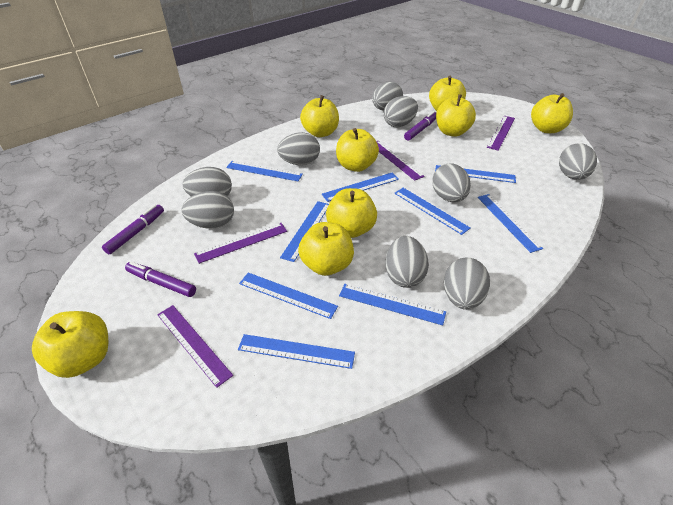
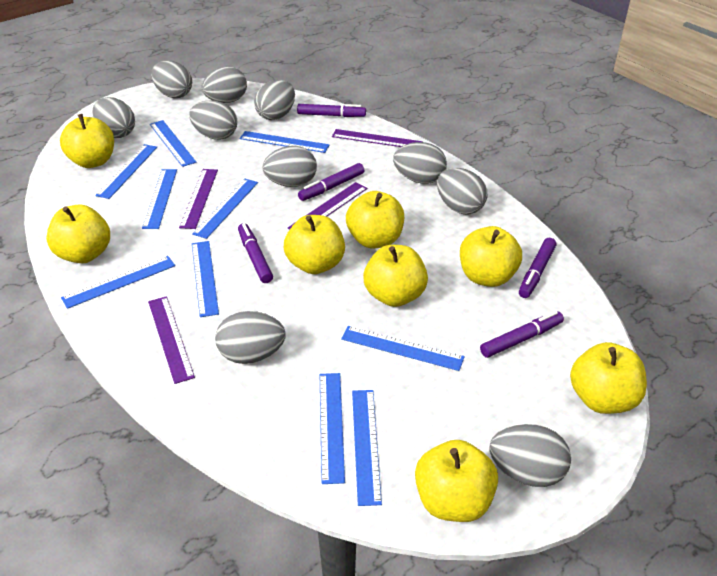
blue ruler: 9 -> 10
grey egg: 9 -> 10
purple marker: 3 -> 5

